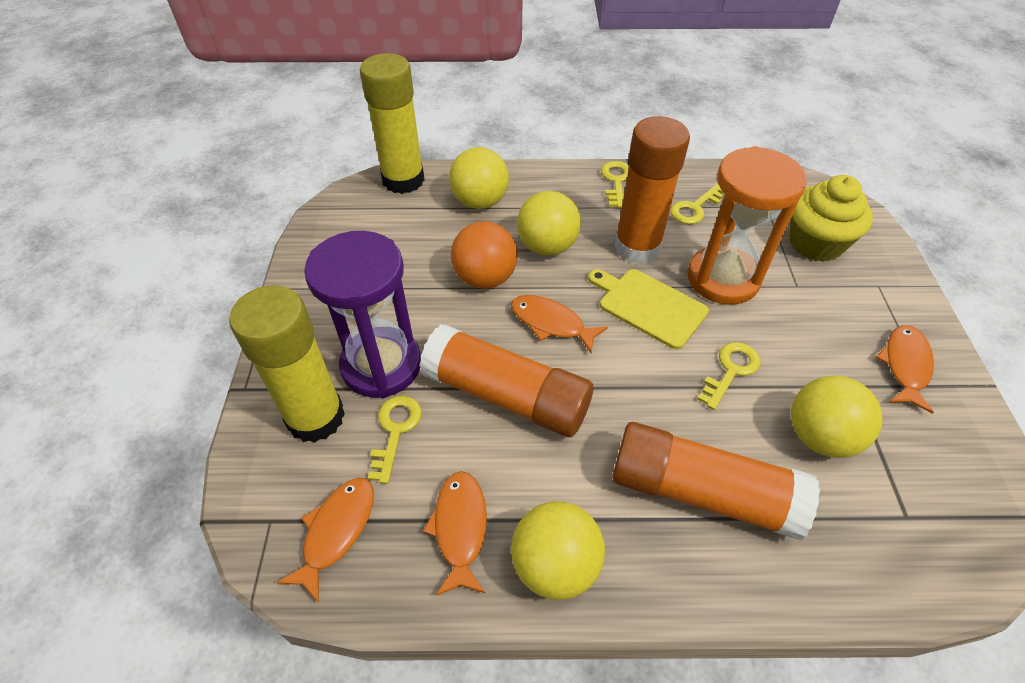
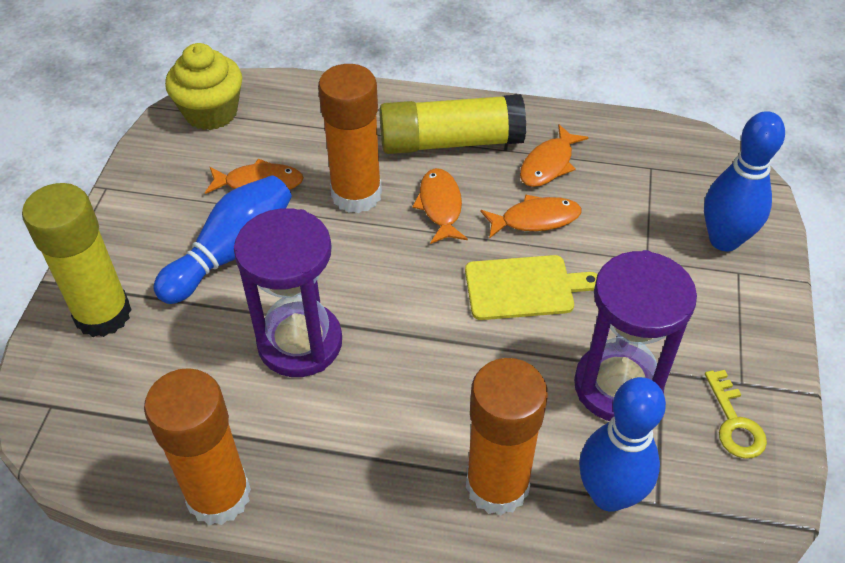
blue bowling pin: 0 -> 3
orange ball: 1 -> 0
orange hourglass: 1 -> 0
purple hourglass: 1 -> 2
yellow ball: 4 -> 0
yellow key: 4 -> 1

